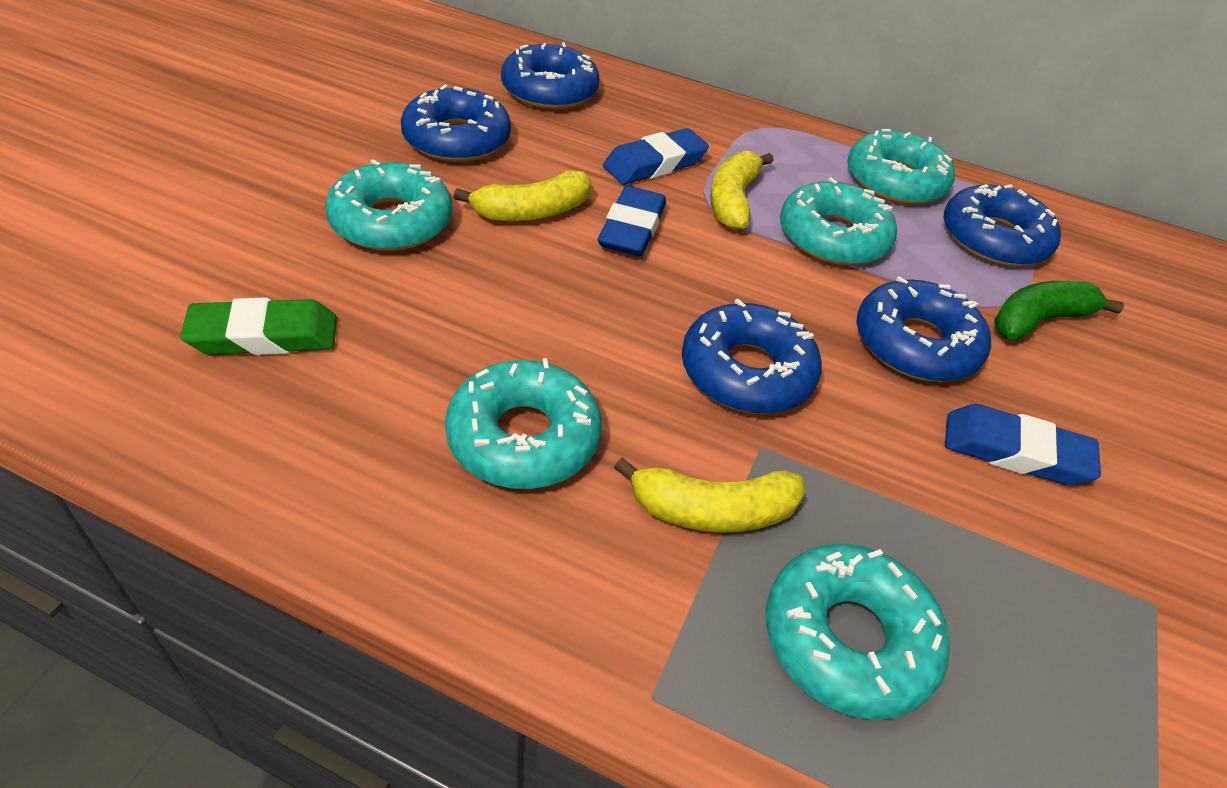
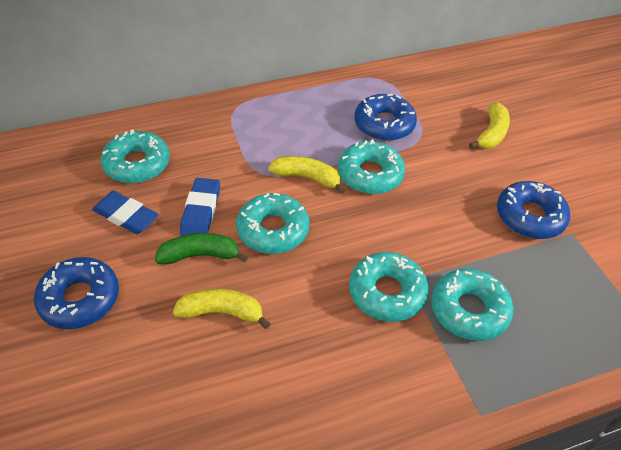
blue donut: 5 -> 3
blue eraser: 3 -> 2
green eraser: 1 -> 0

